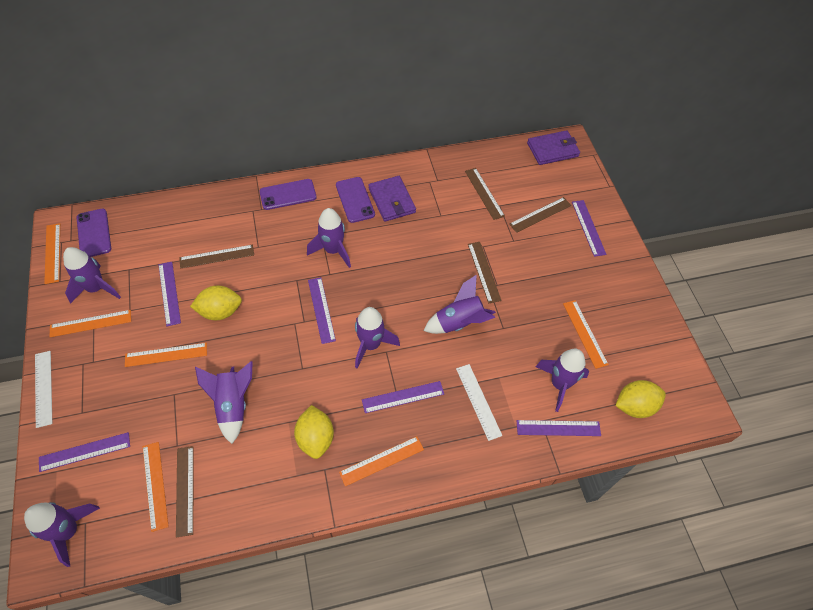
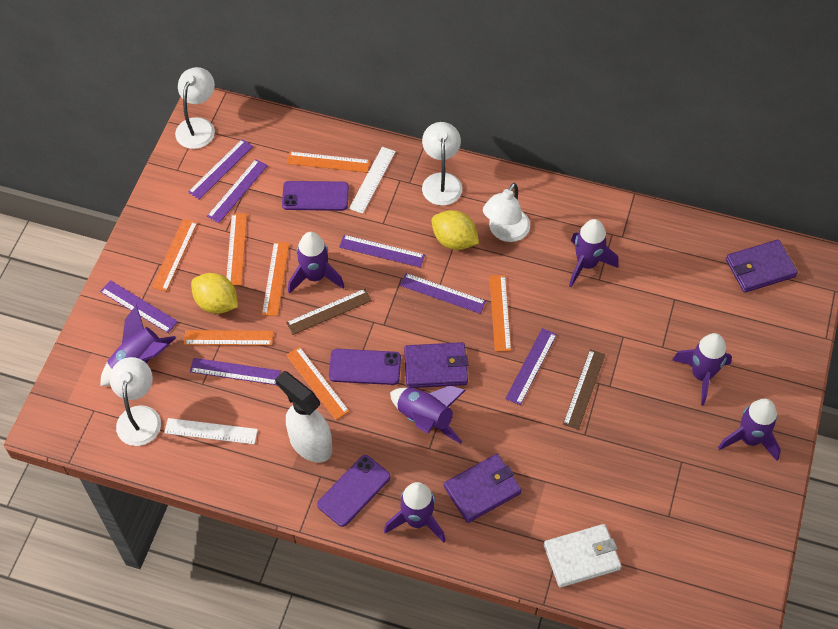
brown ruler: 5 -> 2
orange ruler: 6 -> 7
purple ruler: 6 -> 7
purple wallet: 2 -> 3
white lamp: 0 -> 4
white spray bottle: 0 -> 1
white wallet: 0 -> 1
yellow lemon: 3 -> 2

